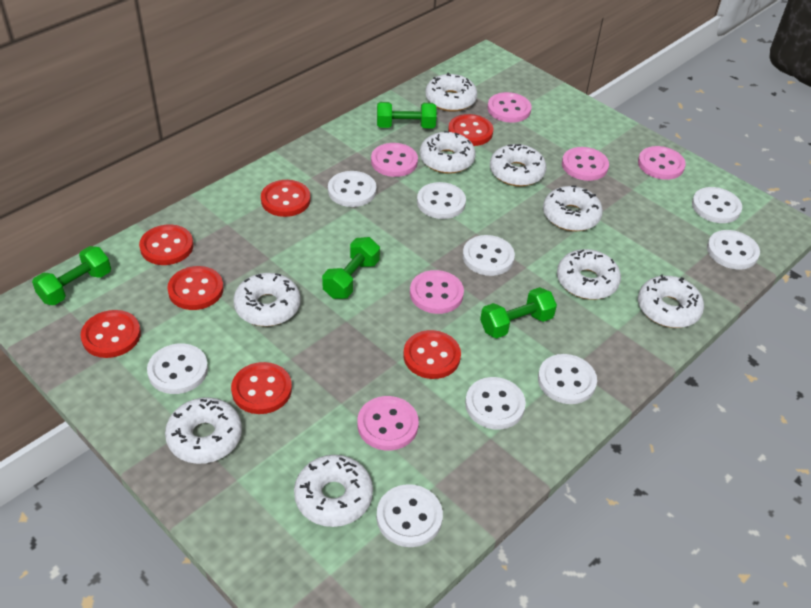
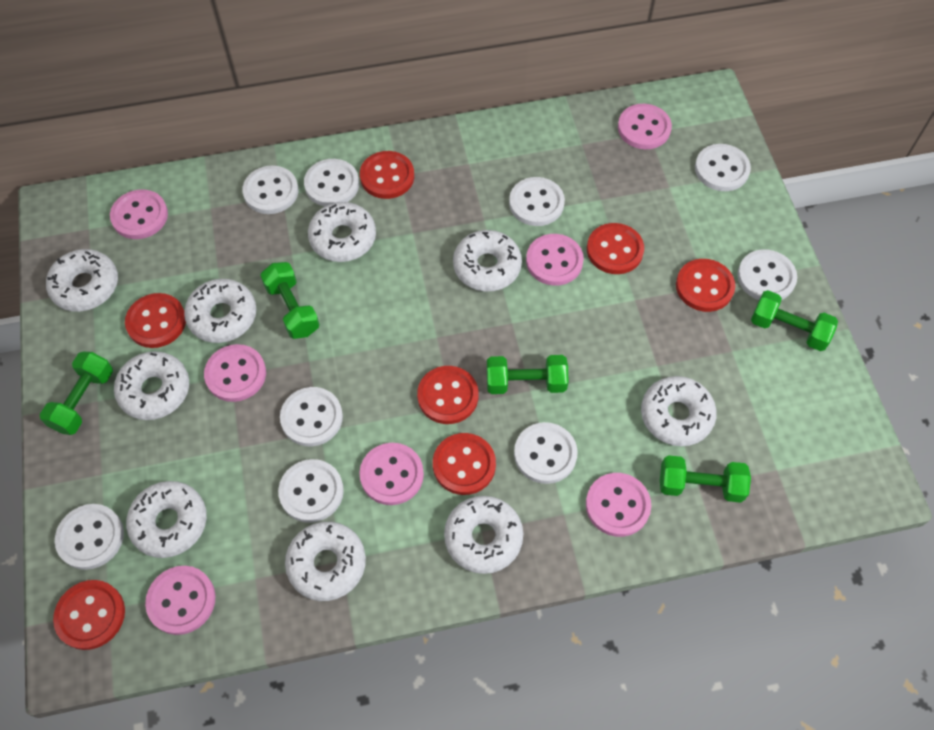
green dumbbell: 4 -> 5
pink button: 6 -> 7

